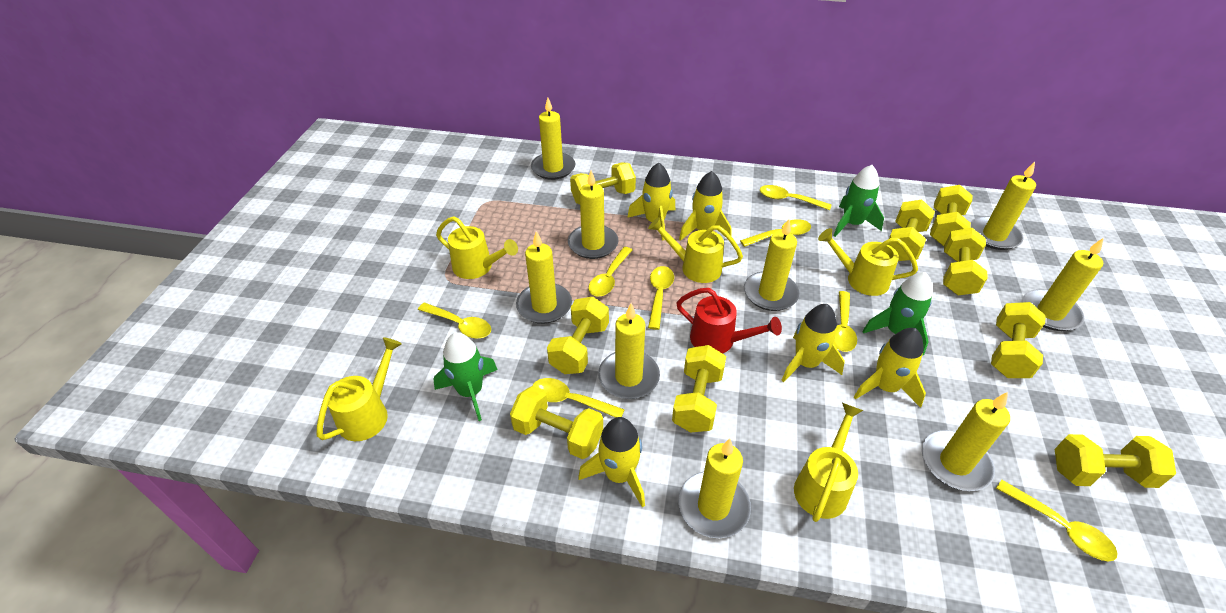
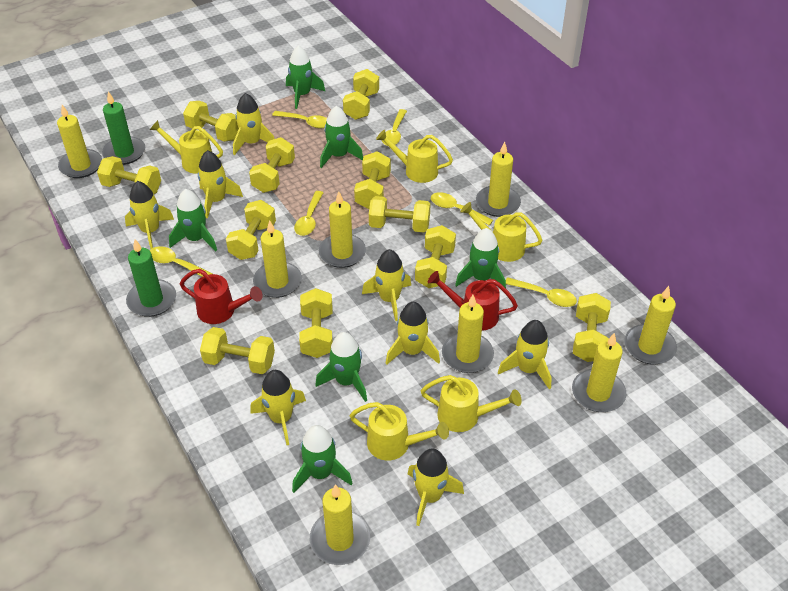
green candle: 0 -> 2
green rocket: 3 -> 6
red watering can: 1 -> 2
yellow candle: 9 -> 8
yellow dumbbell: 9 -> 11
yellow rocket: 5 -> 8
yellow spoon: 8 -> 6

